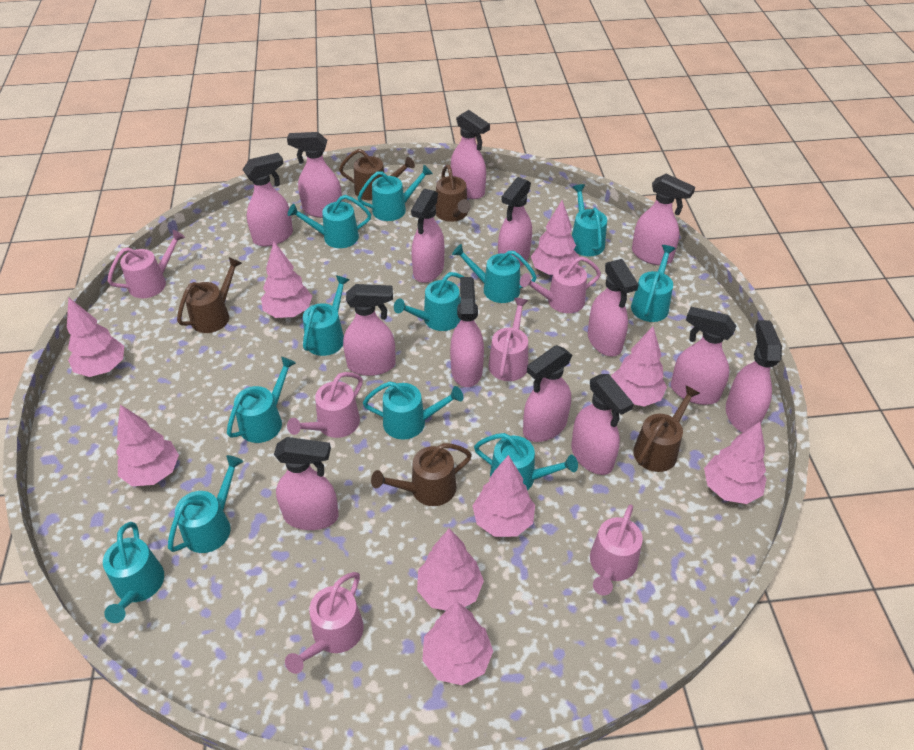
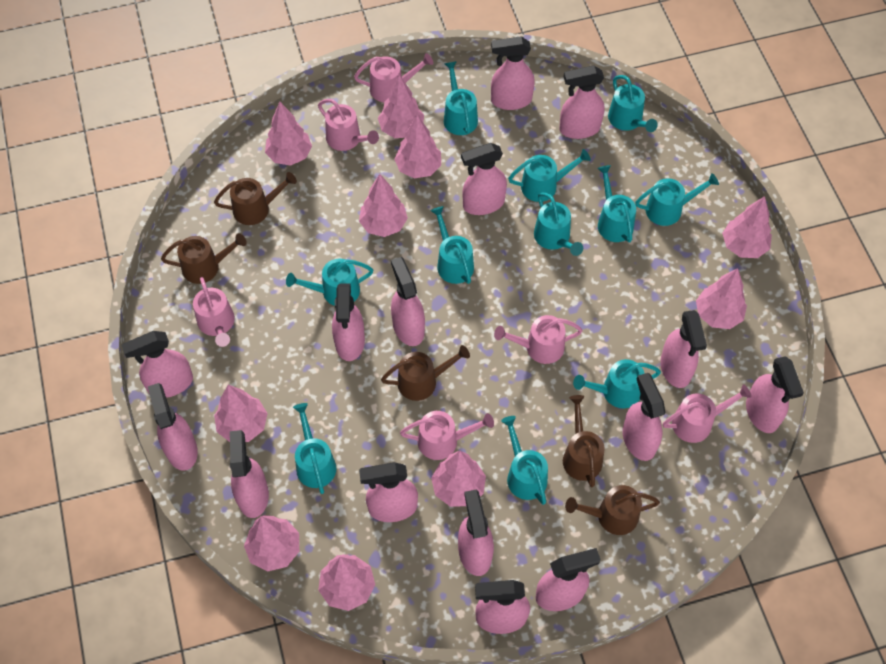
pink spray bottle: 14 -> 15
pink tree: 9 -> 10
turquoise watering can: 12 -> 11

